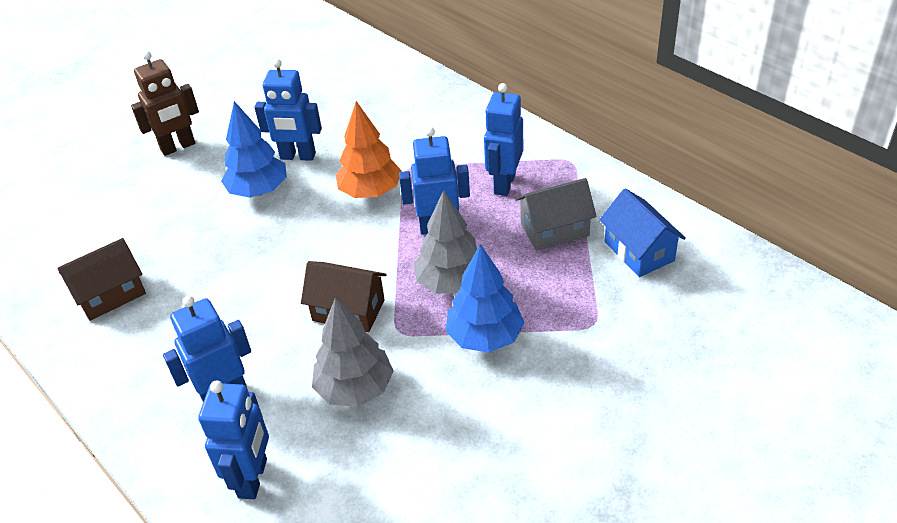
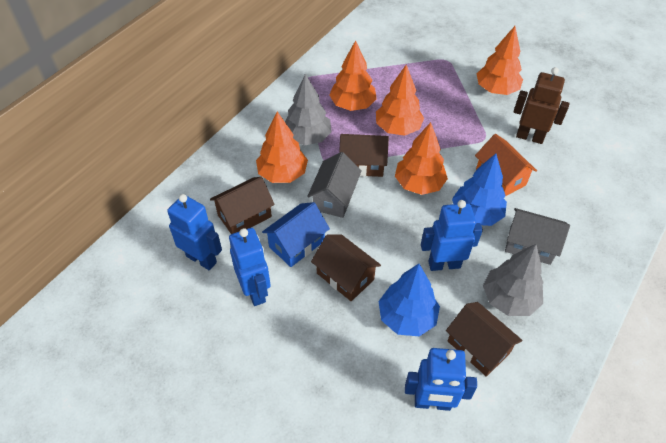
blue robot: 5 -> 4
brown house: 2 -> 4
grey house: 1 -> 2
orange house: 0 -> 1
orange tree: 1 -> 5

